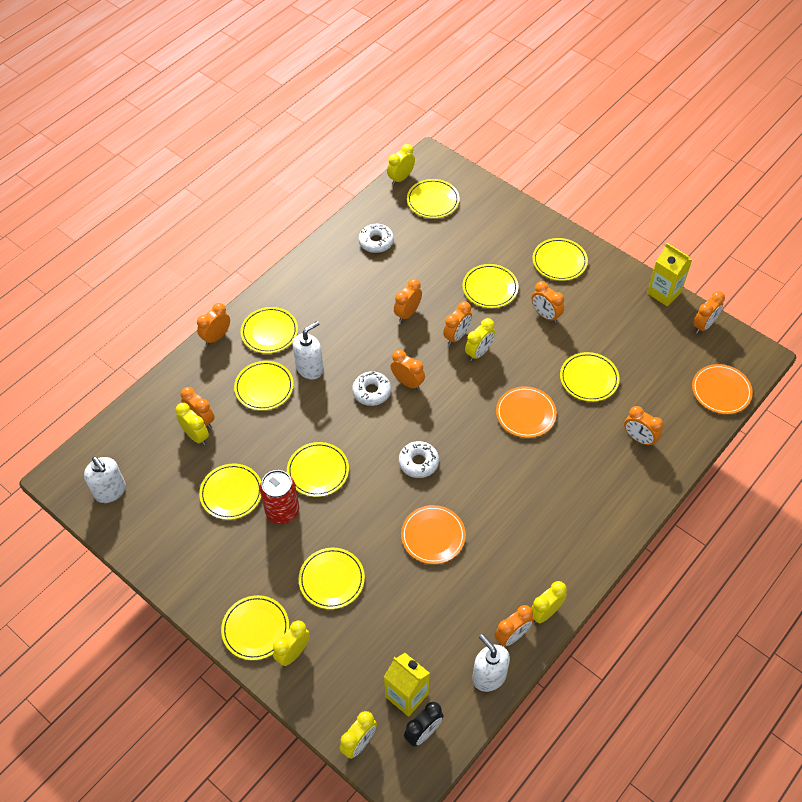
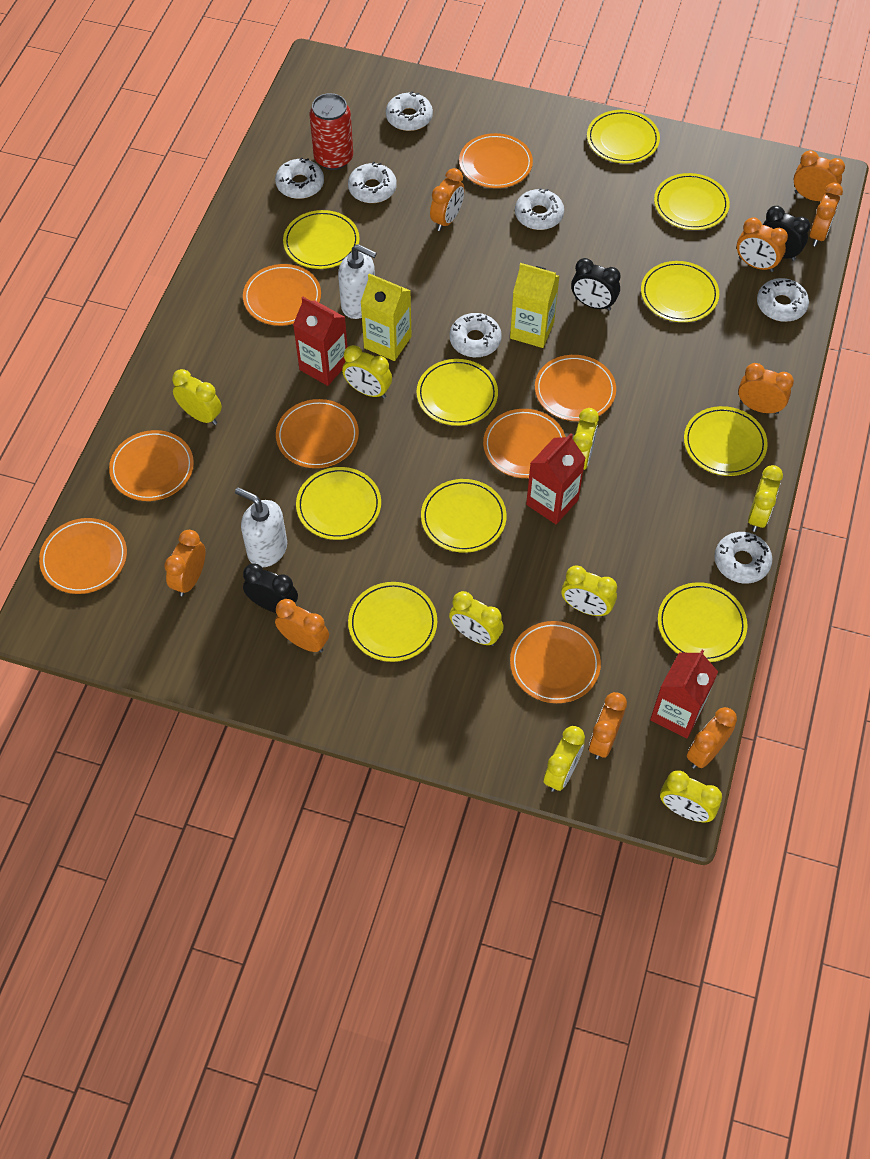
black clock: 1 -> 3
orange plate: 3 -> 8
red carton: 0 -> 3
white donut: 3 -> 7
white soap dispenser: 3 -> 2
yellow clock: 6 -> 8

